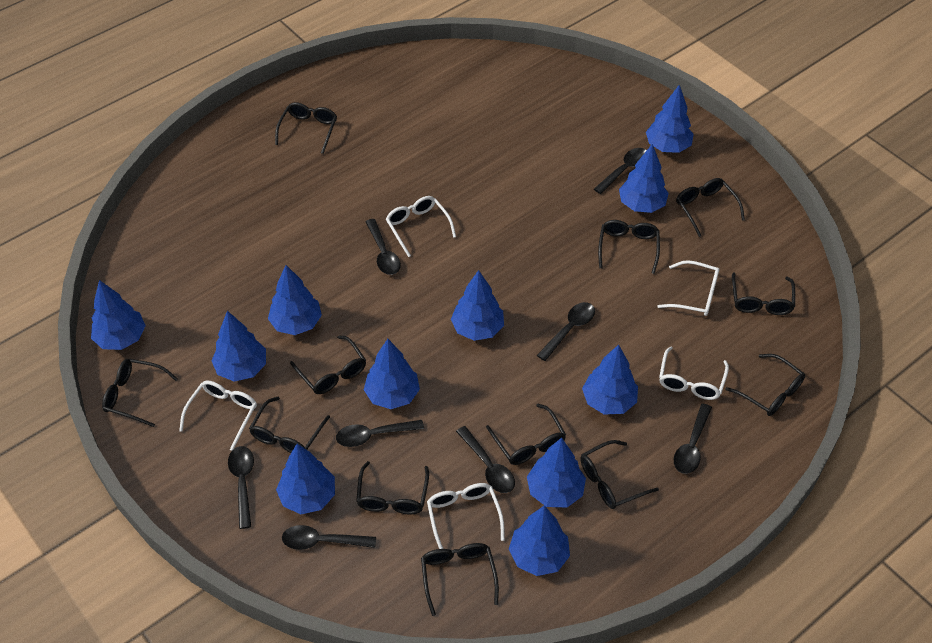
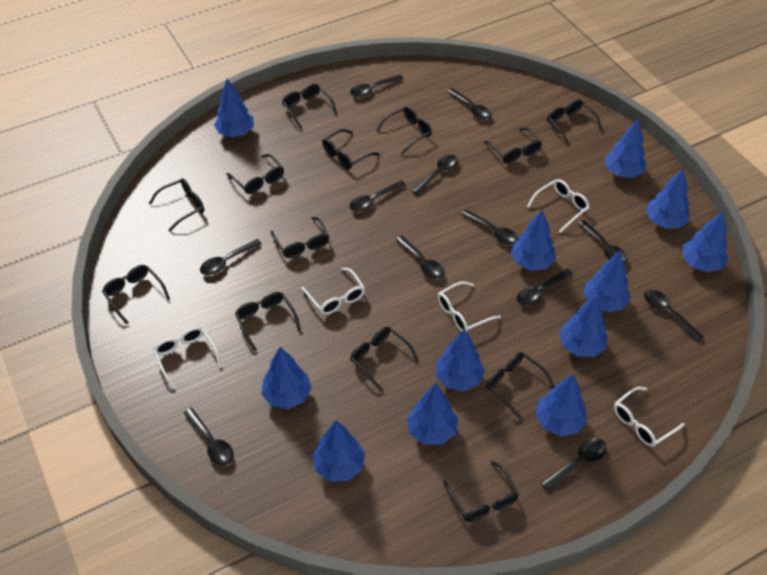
black glasses: 12 -> 13
black spoon: 8 -> 12
blue tree: 11 -> 12

